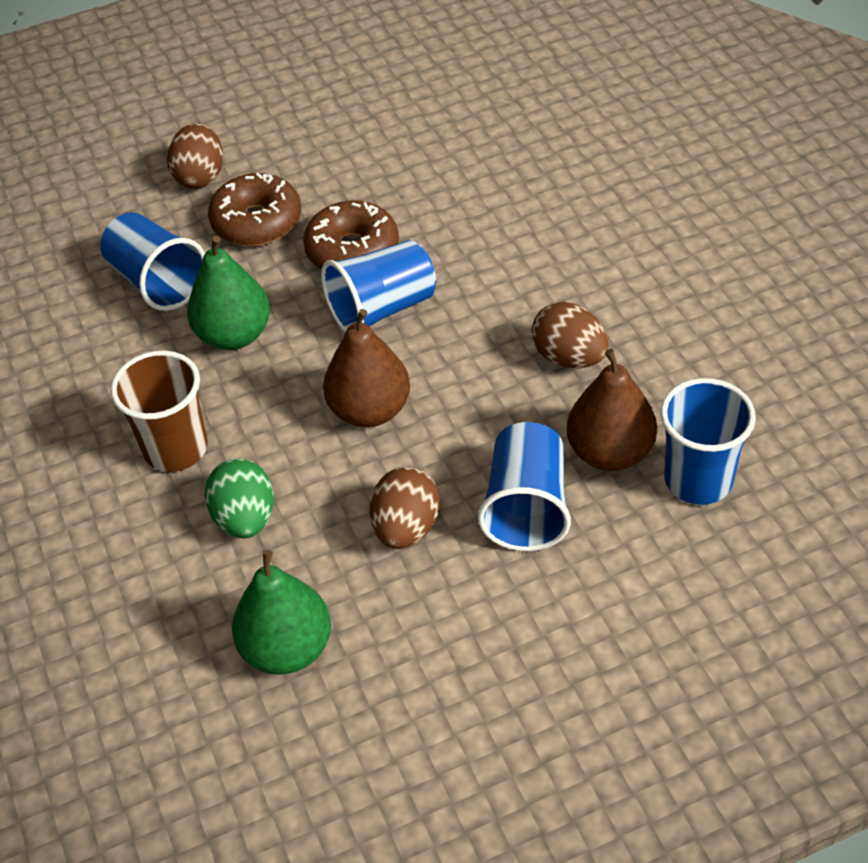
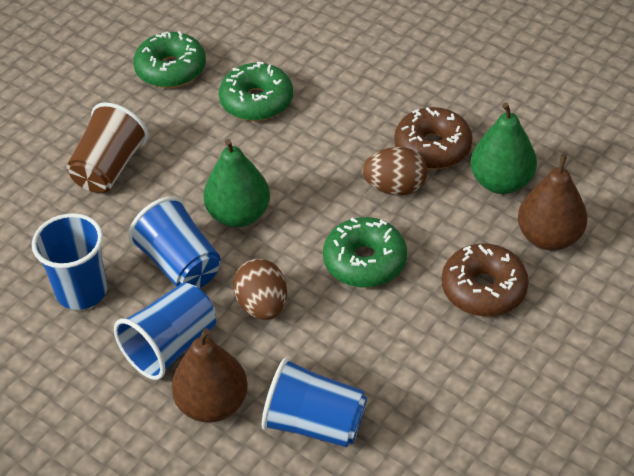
brown egg: 3 -> 2
green donut: 0 -> 3
green egg: 1 -> 0

